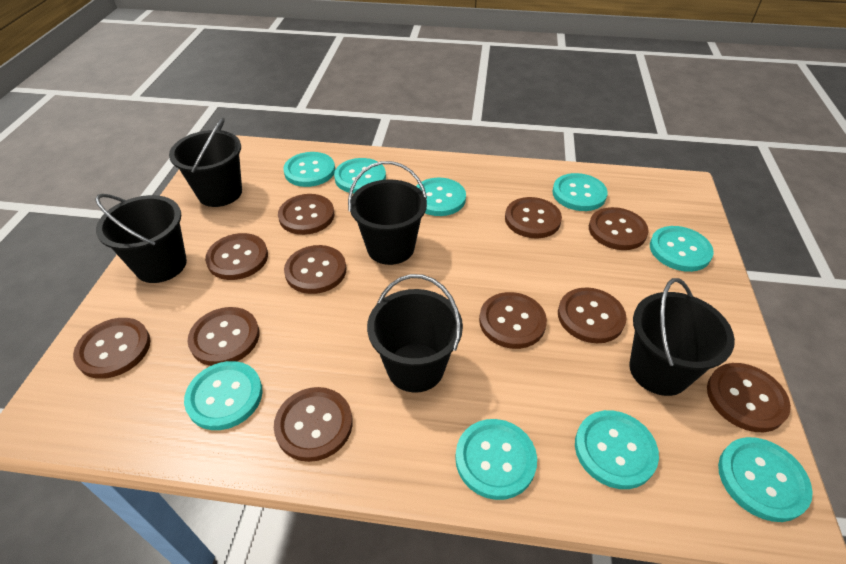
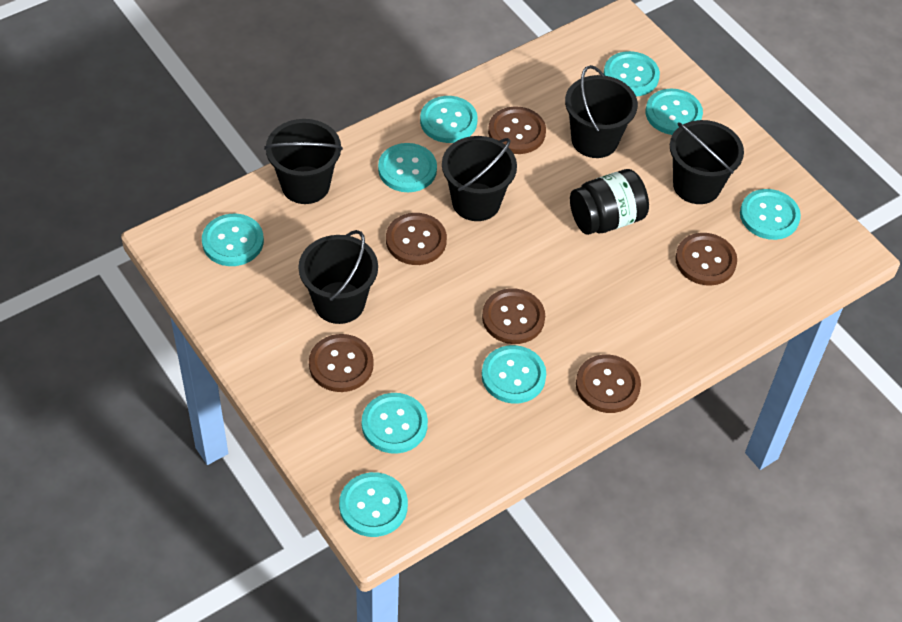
black jar: 0 -> 1
brown button: 11 -> 6

